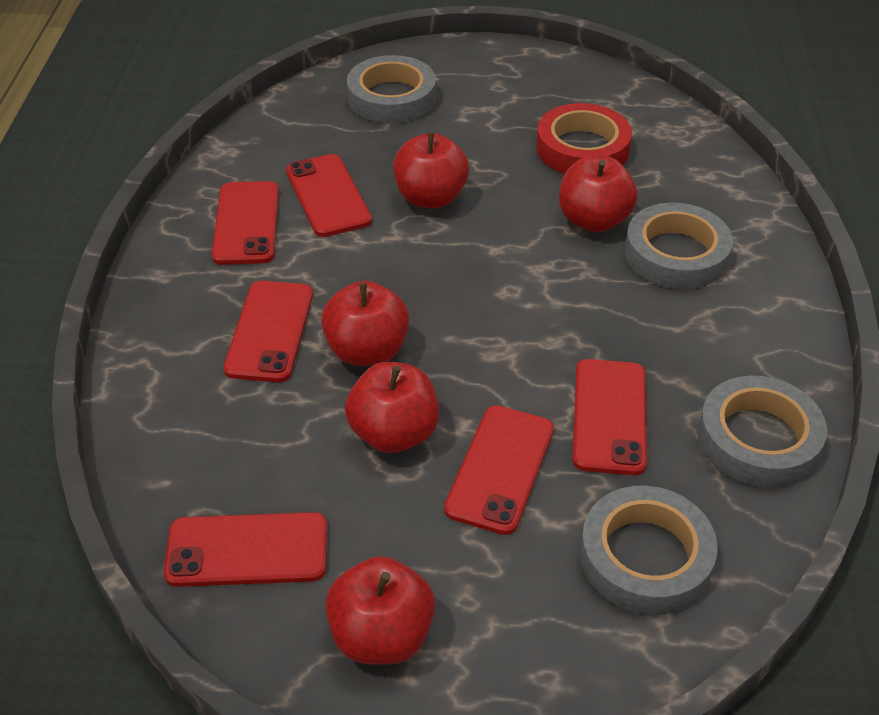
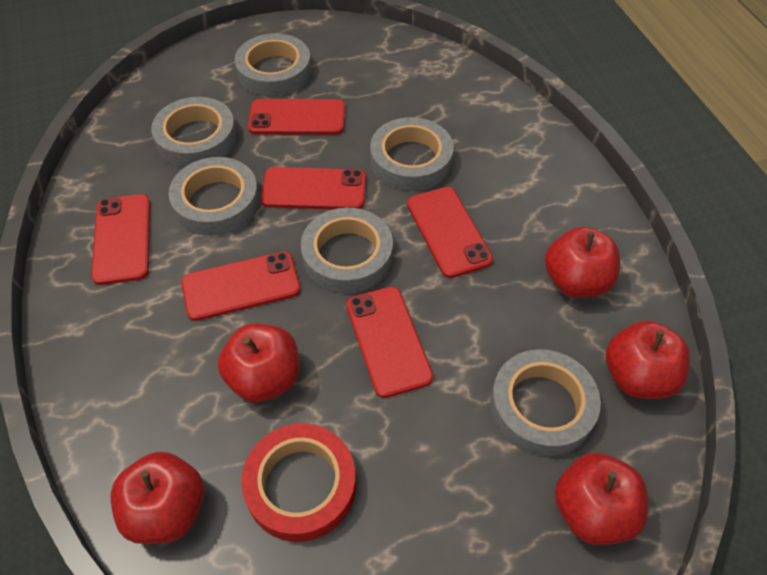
grey tape: 4 -> 6

